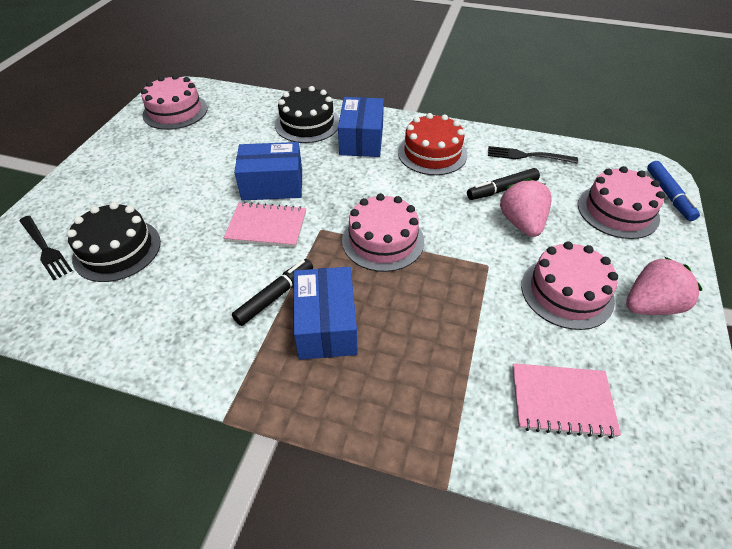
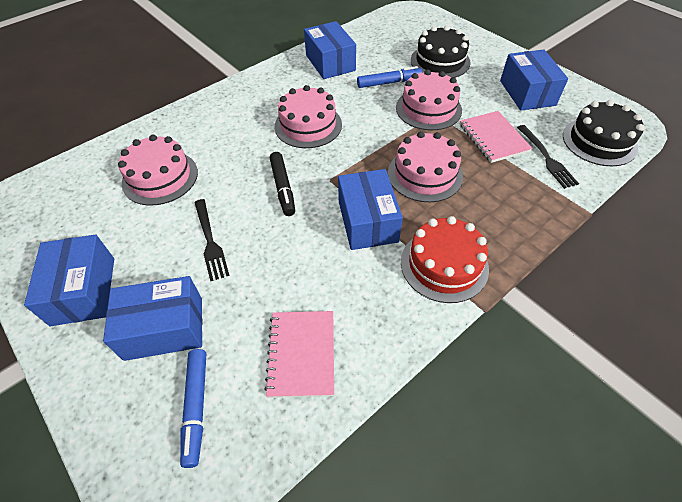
black marker: 2 -> 1
blue box: 3 -> 5
blue marker: 1 -> 2
pink strawberry: 2 -> 0

